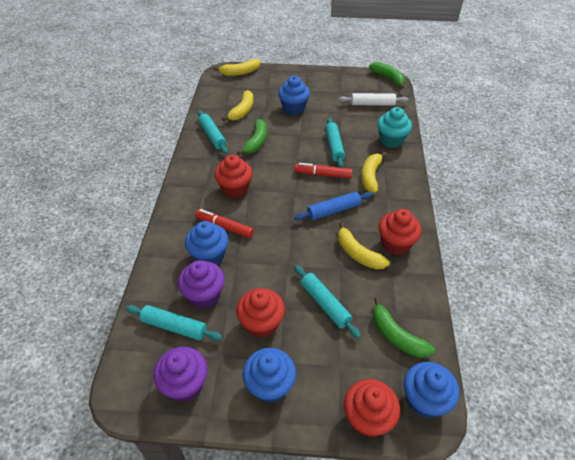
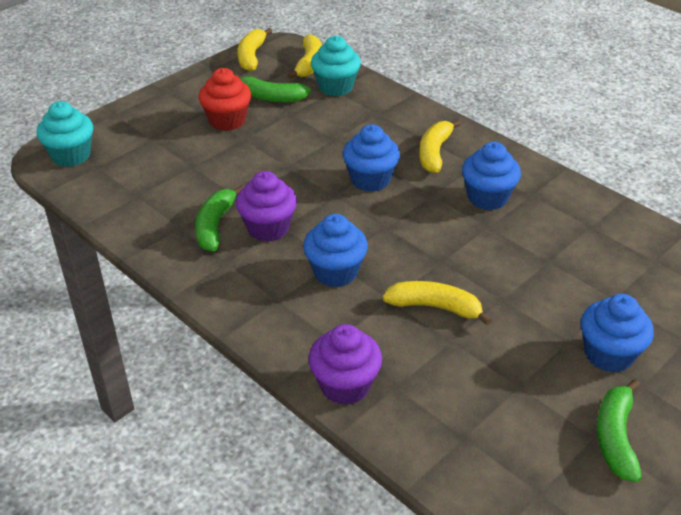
blue rolling pin: 1 -> 0
red cupcake: 4 -> 1
red marker: 2 -> 0
turquoise cupcake: 1 -> 2
turquoise rolling pin: 4 -> 0
white rolling pin: 1 -> 0

